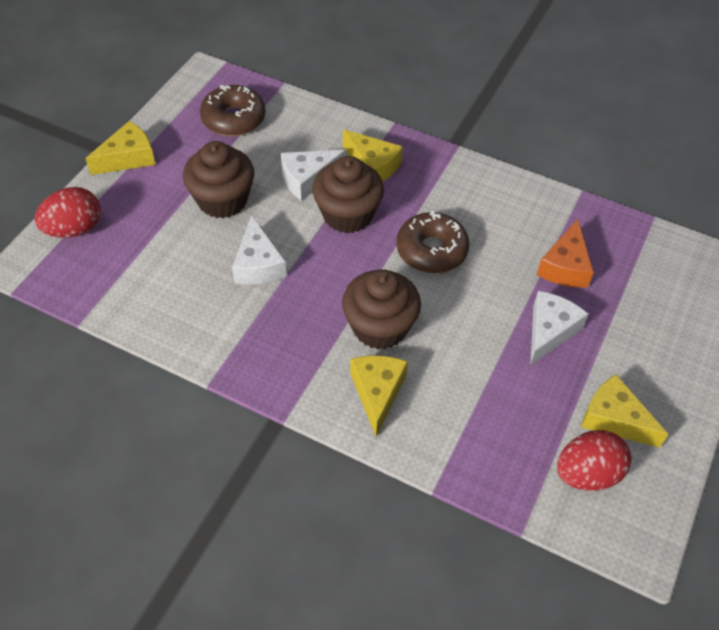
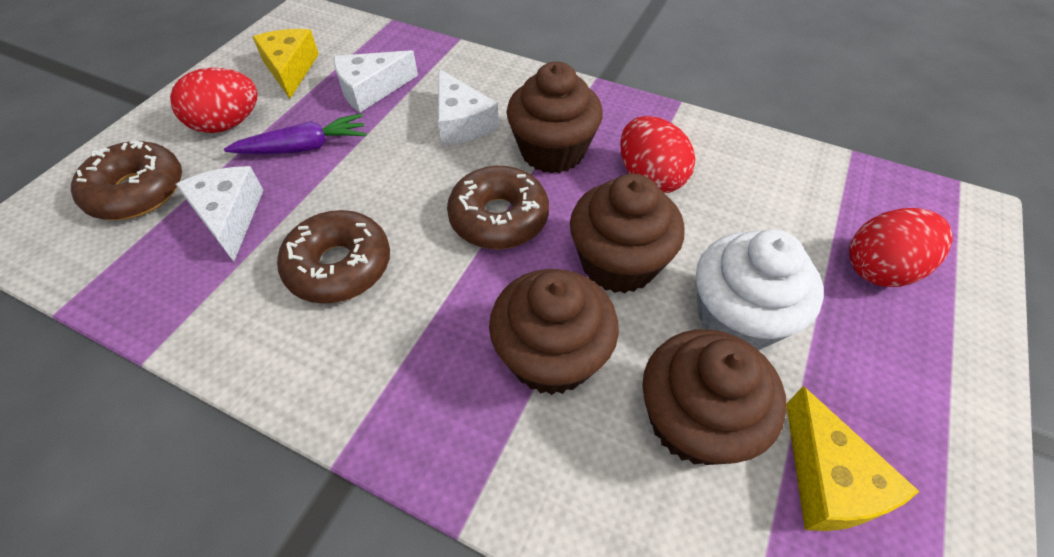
brown cupcake: 3 -> 4
brown donut: 2 -> 3
orange cheese: 1 -> 0
purple carrot: 0 -> 1
red egg: 2 -> 3
white cupcake: 0 -> 1
yellow cheese: 4 -> 2

